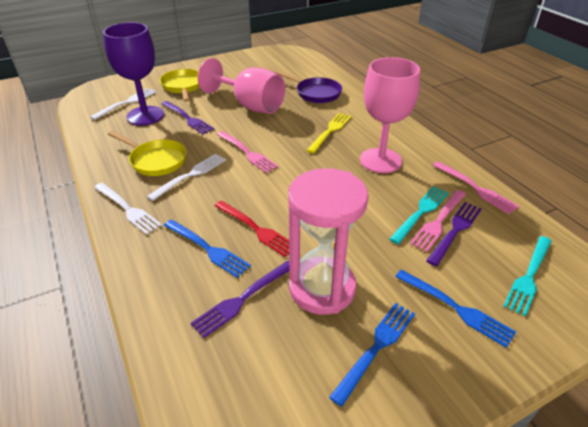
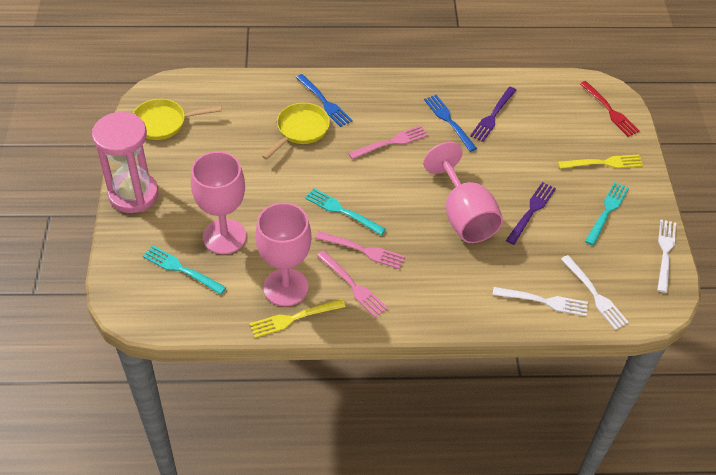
blue fork: 3 -> 2
pink goblet: 2 -> 3
purple fork: 3 -> 2
purple goblet: 1 -> 0
purple pan: 1 -> 0
turquoise fork: 2 -> 3
yellow fork: 1 -> 2

